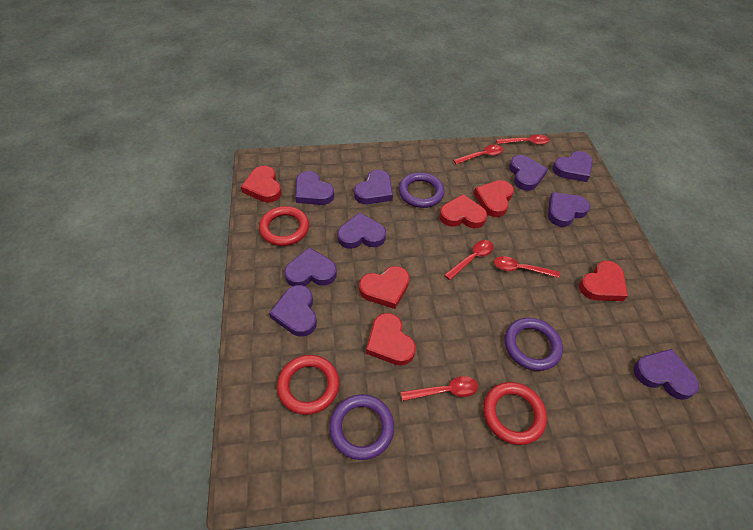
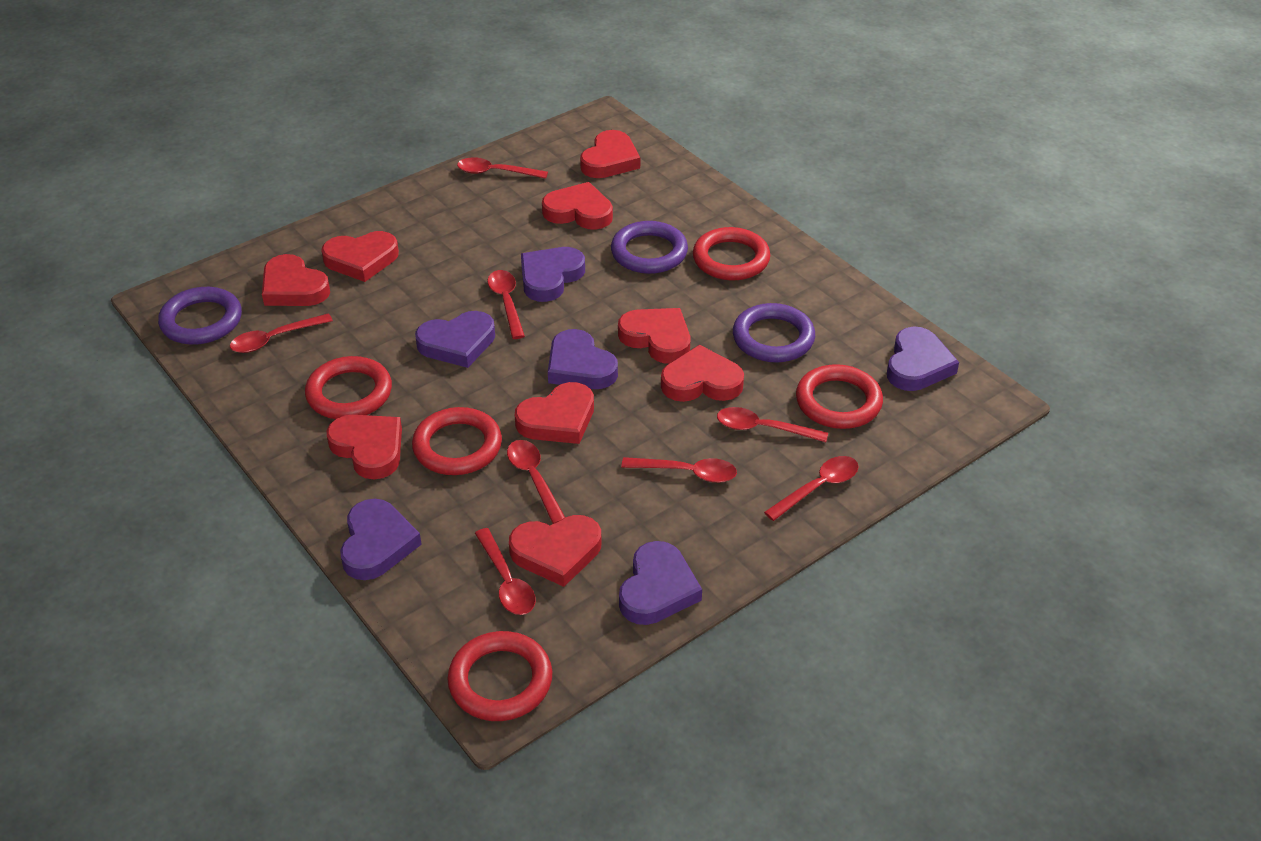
purple heart: 9 -> 6
red heart: 6 -> 9
red ring: 3 -> 5
red spoon: 5 -> 8

